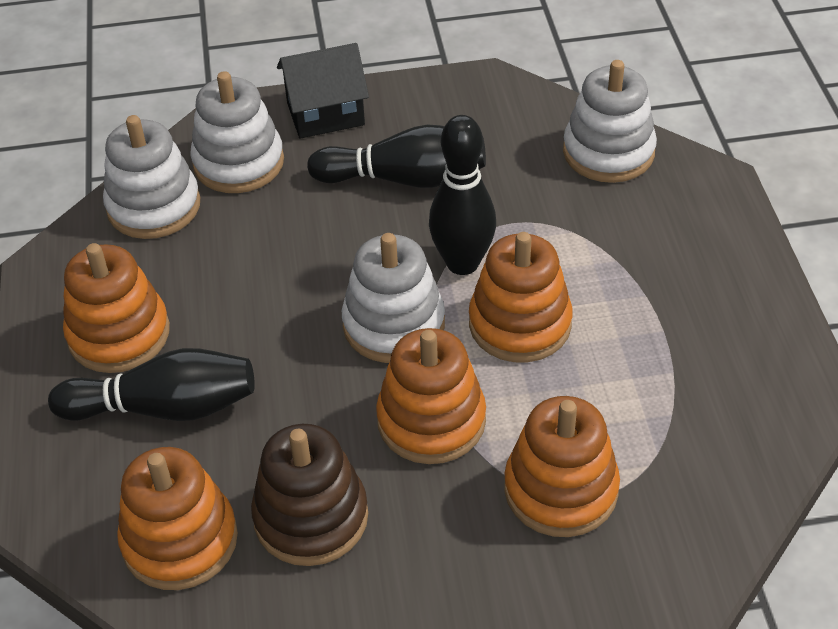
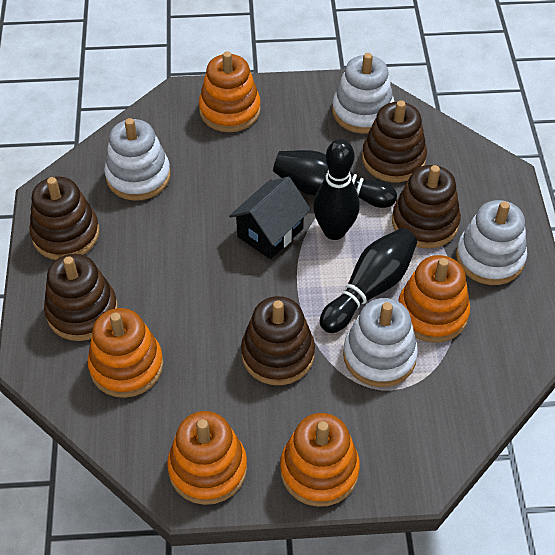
brown stacking toy: 1 -> 5

